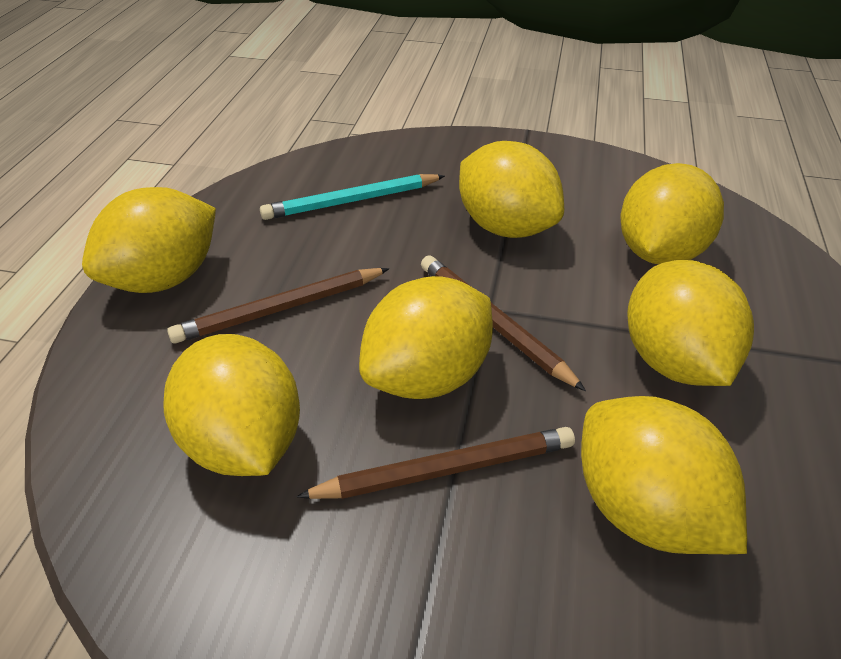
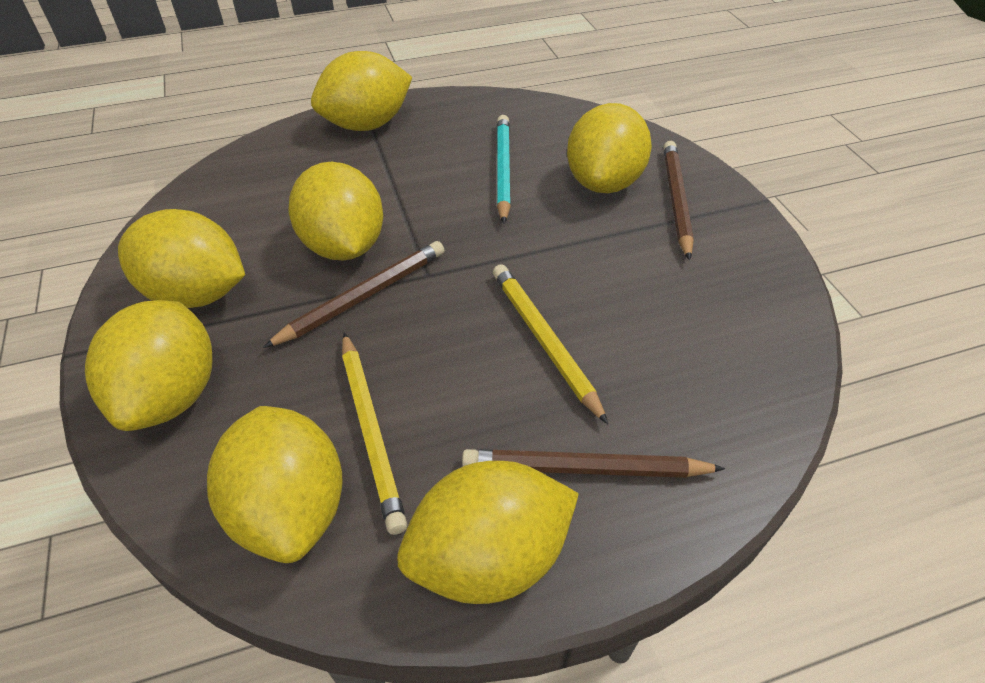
yellow pencil: 0 -> 2

